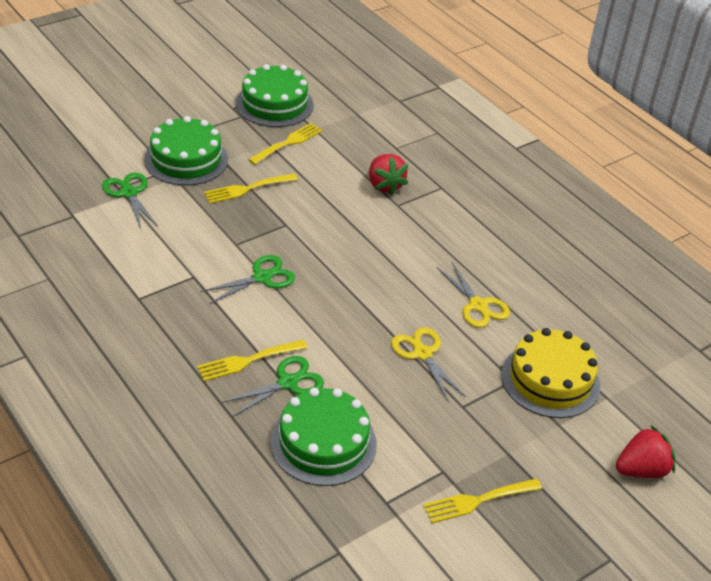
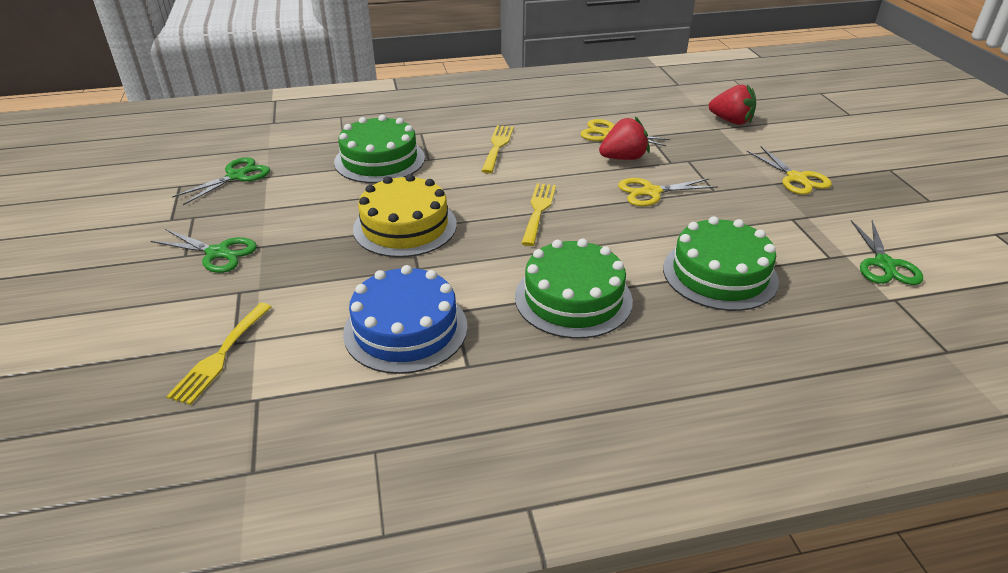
blue cake: 0 -> 1
yellow fork: 4 -> 3
yellow scissors: 2 -> 3

